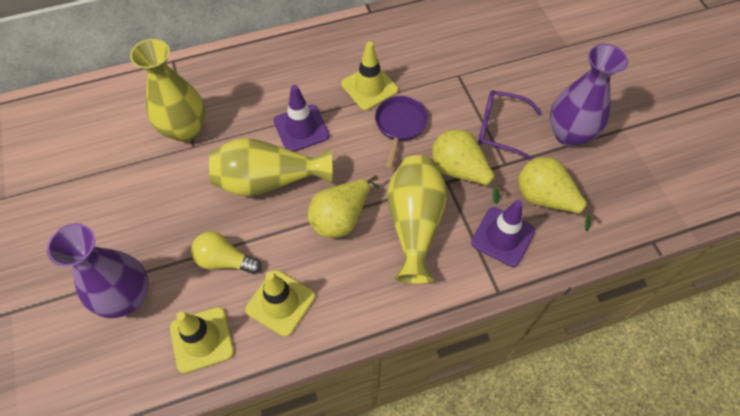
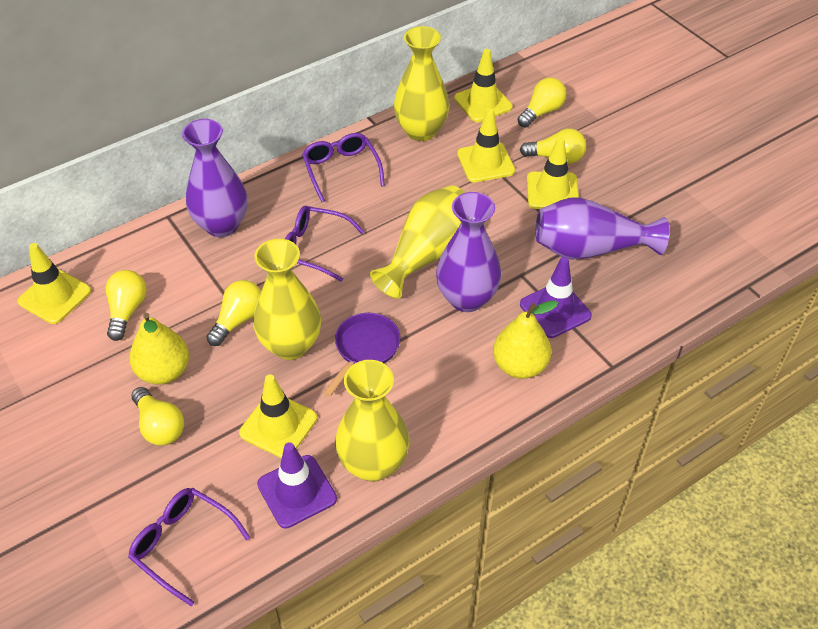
purple glasses: 1 -> 3
purple vase: 2 -> 3
yellow light bulb: 1 -> 5
yellow pear: 3 -> 2
yellow traffic cone: 3 -> 5
yellow vase: 3 -> 4

